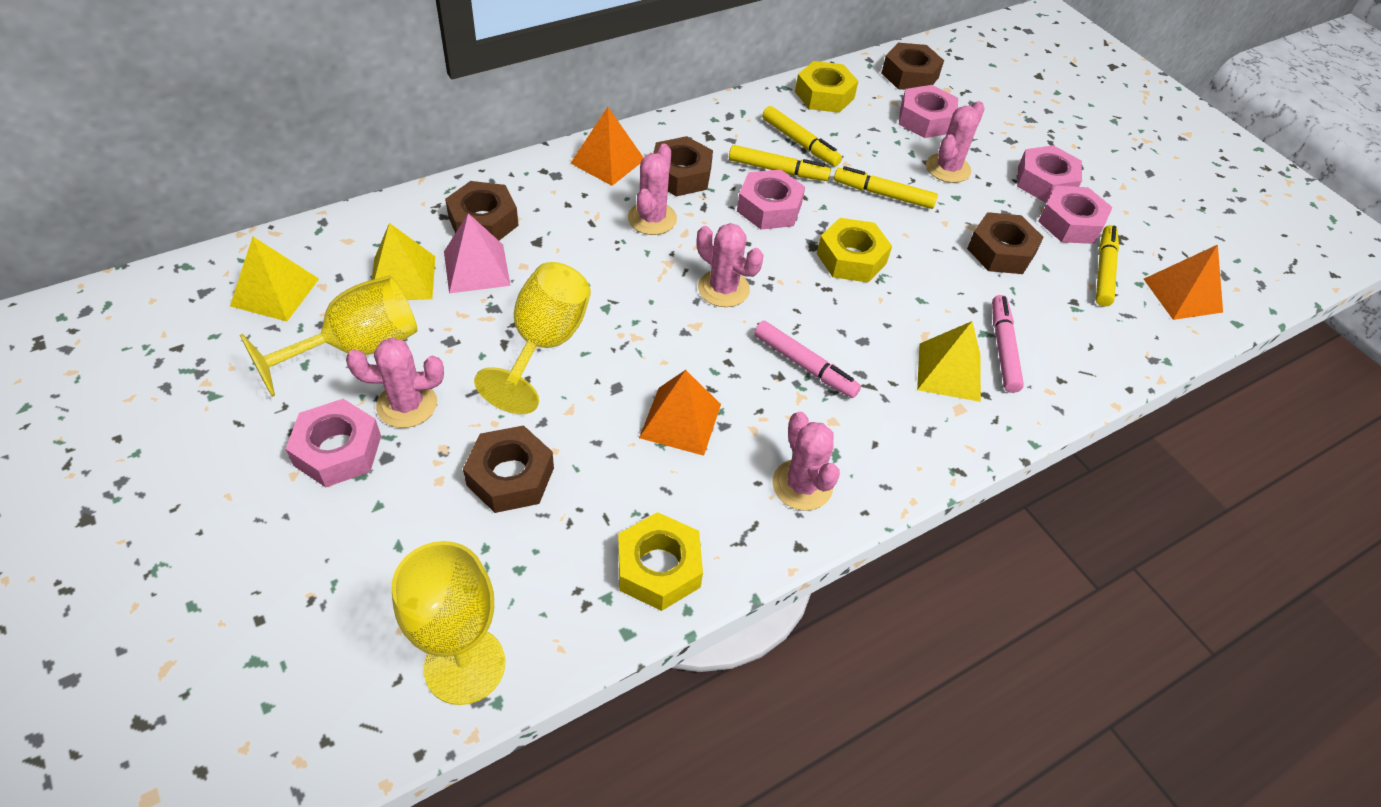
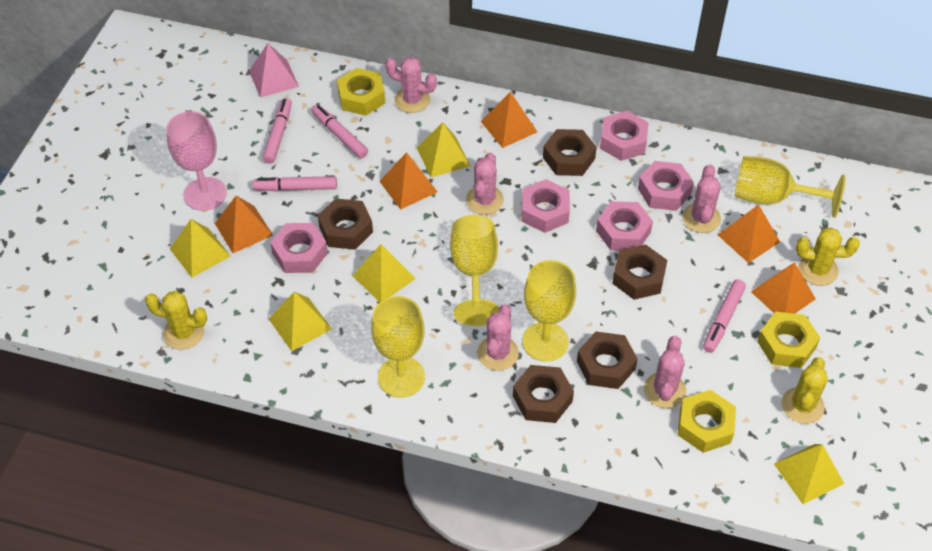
orange pyramid: 3 -> 5
pink goblet: 0 -> 1
pink marker: 2 -> 4
yellow cactus: 0 -> 3
yellow goblet: 3 -> 4
yellow marker: 4 -> 0
yellow pyramid: 3 -> 5

